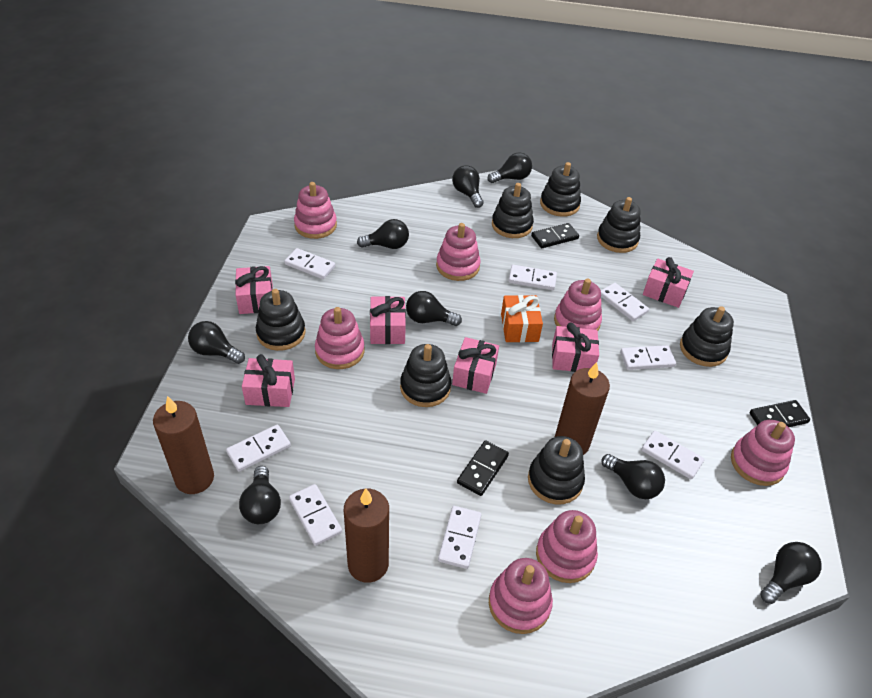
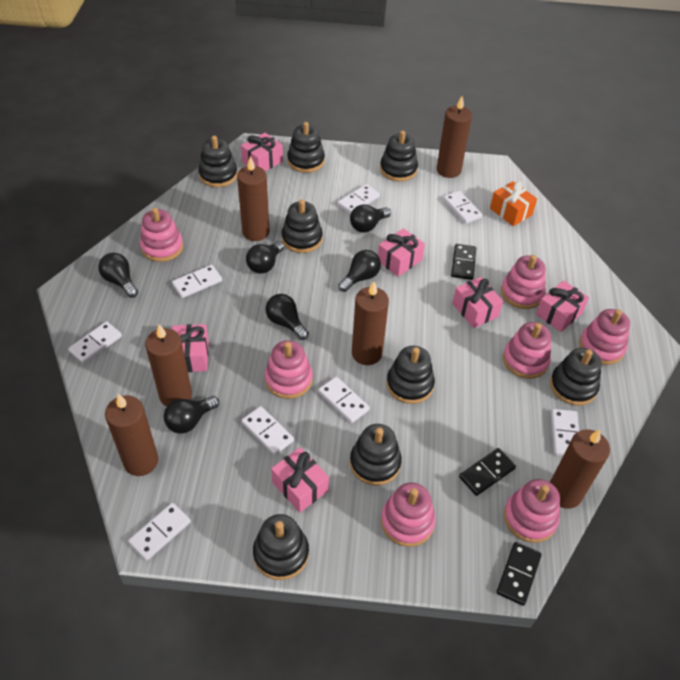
black light bulb: 8 -> 6
black stacking toy: 7 -> 8
brown candle: 3 -> 6

